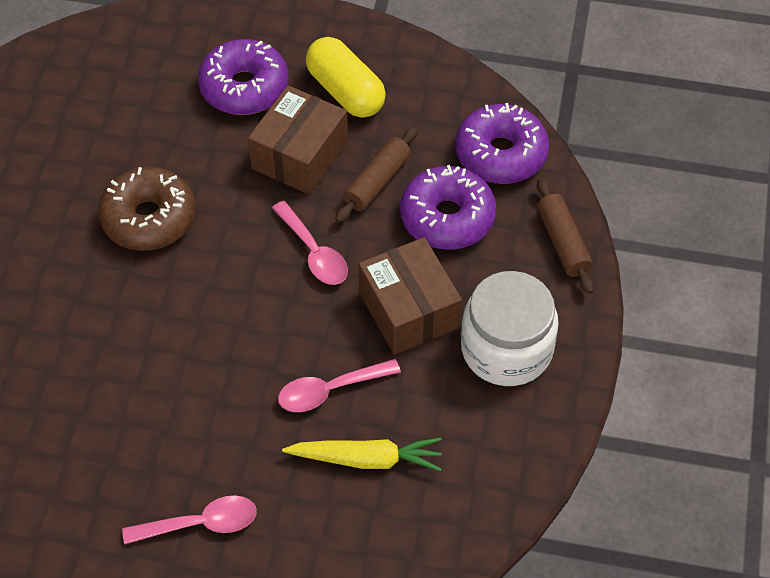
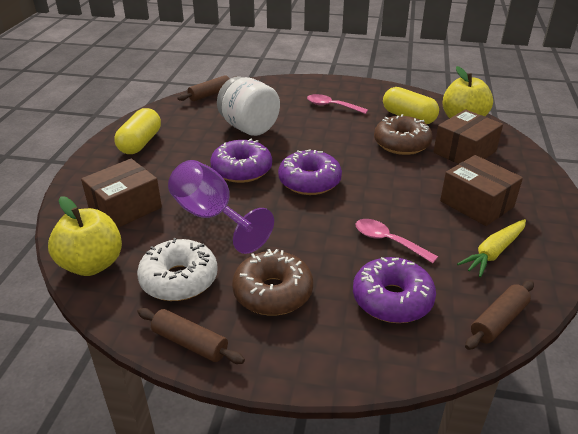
brown box: 2 -> 3
brown donut: 1 -> 2
brown rolling pin: 2 -> 3
pink spoon: 3 -> 2
purple goblet: 0 -> 1
white donut: 0 -> 1
yellow apple: 0 -> 2
yellow capsule: 1 -> 2

